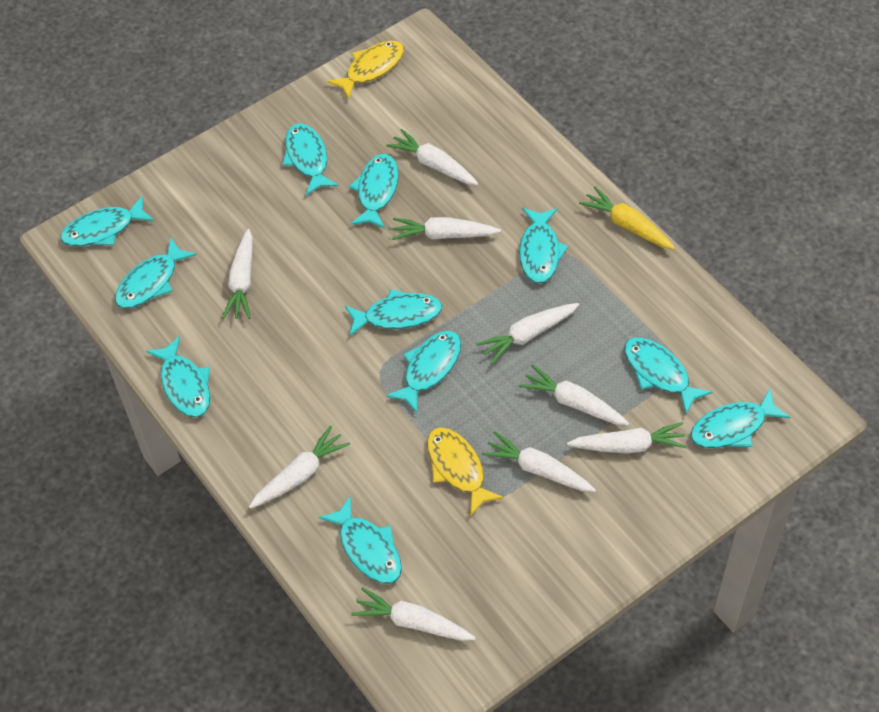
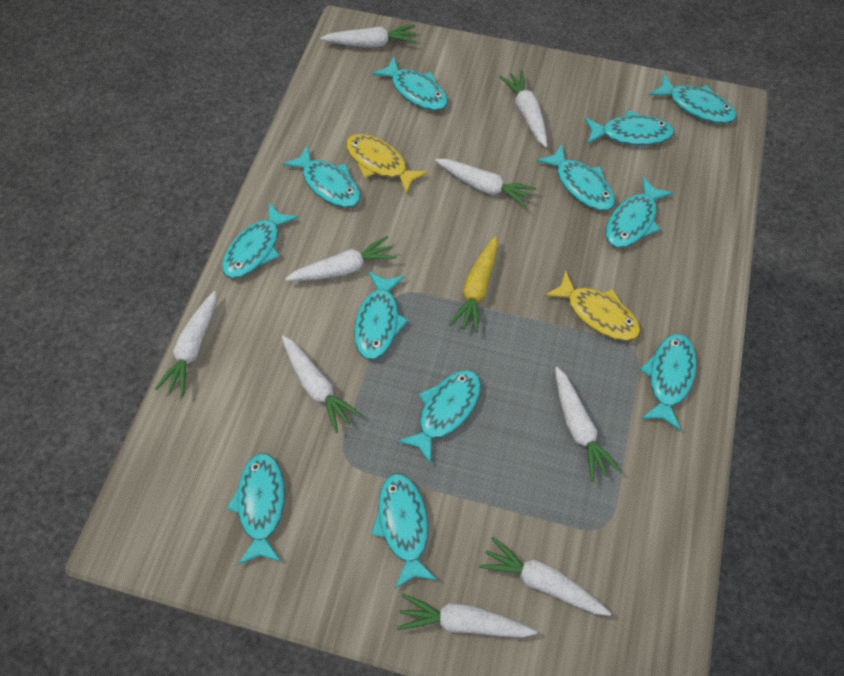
turquoise fish: 11 -> 12

